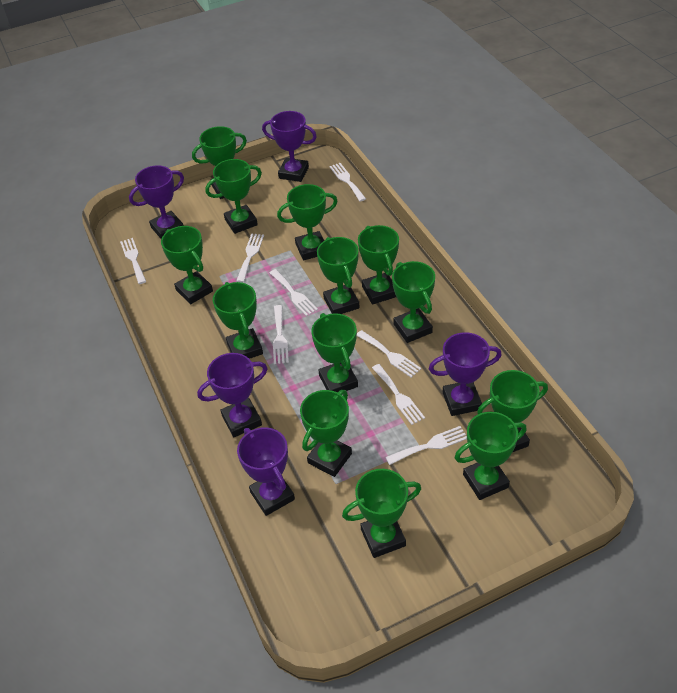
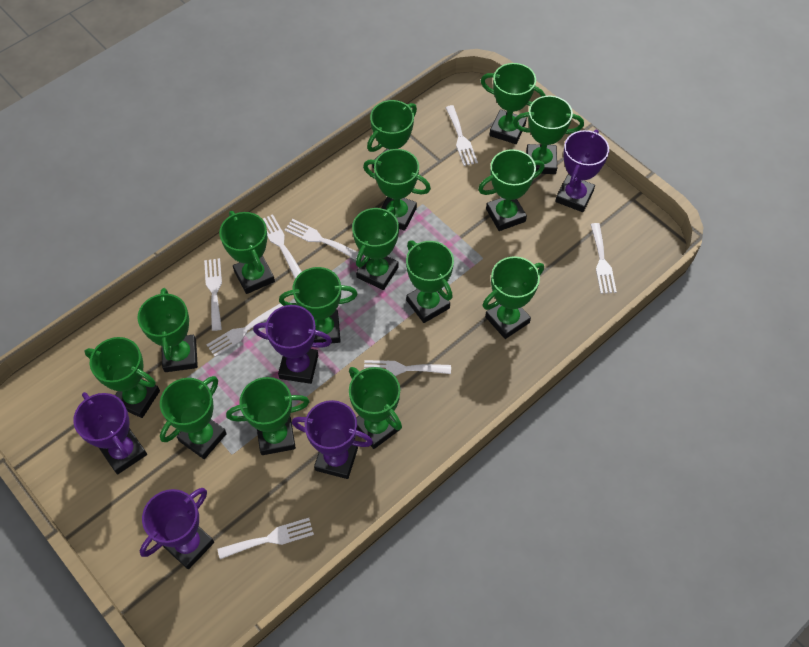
green trophy: 13 -> 15

